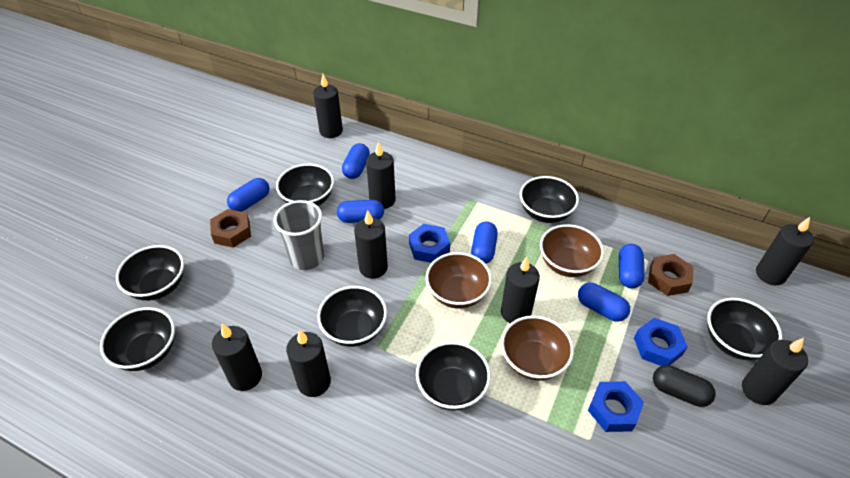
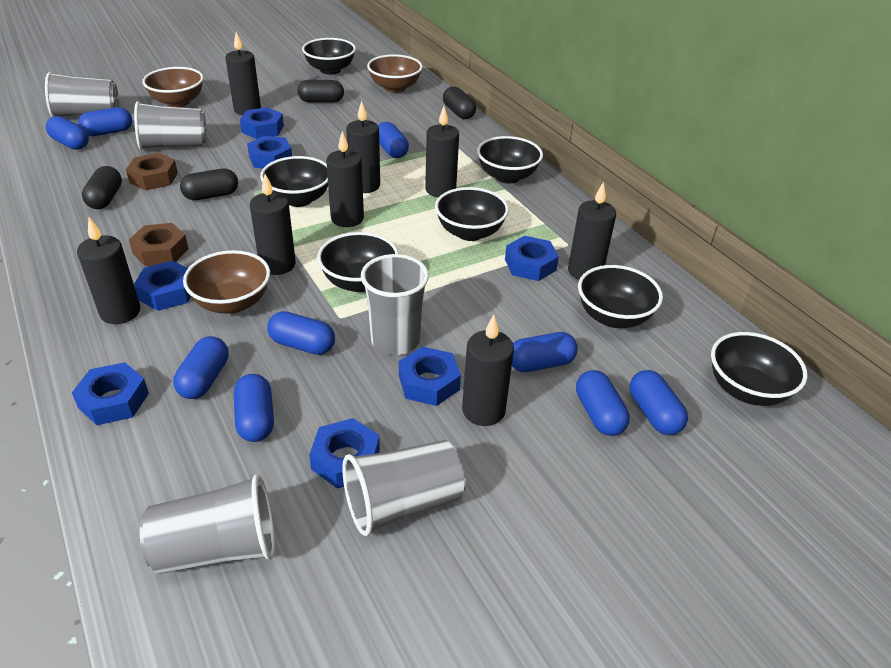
black capsule: 1 -> 4
blue capsule: 6 -> 9
blue nut: 3 -> 7
grey cup: 1 -> 5

